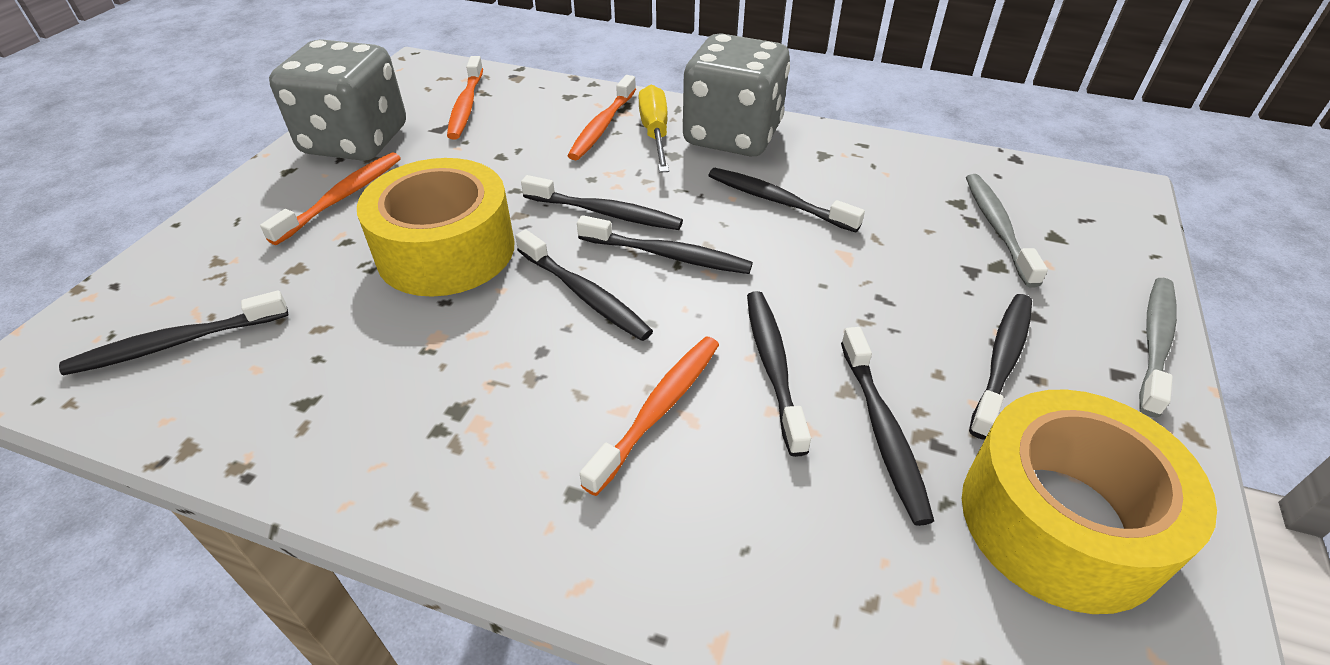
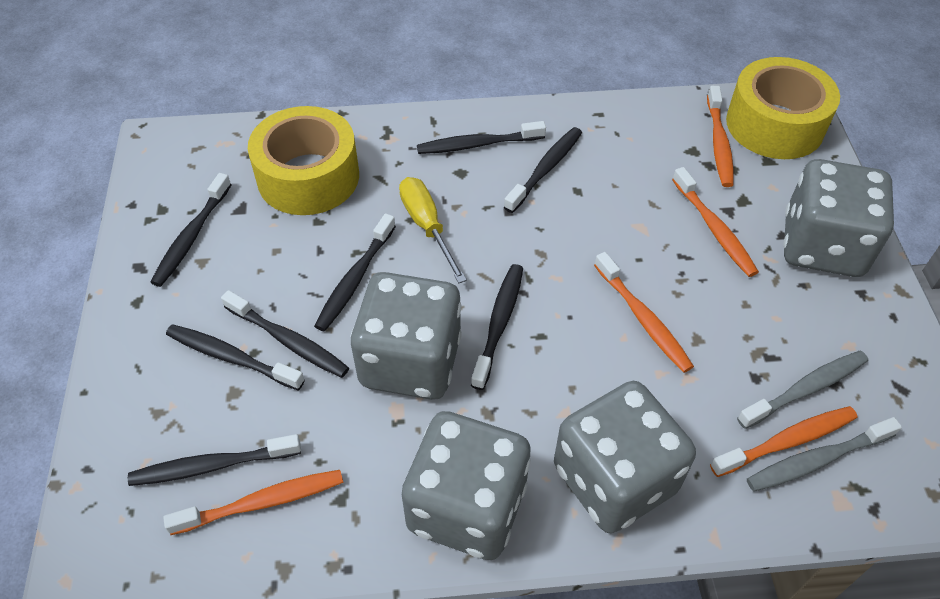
grey dice: 2 -> 4
orange toothbrush: 4 -> 5

